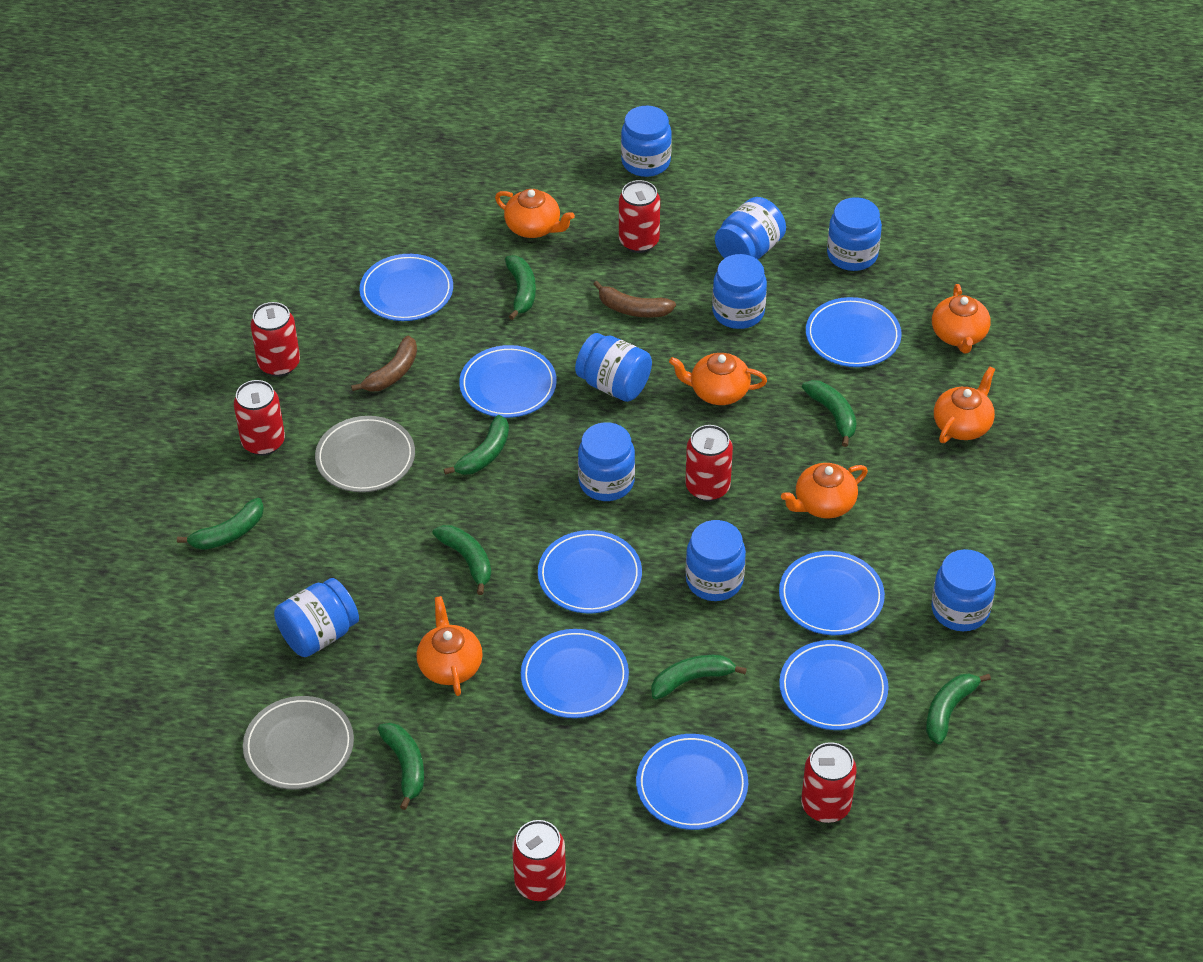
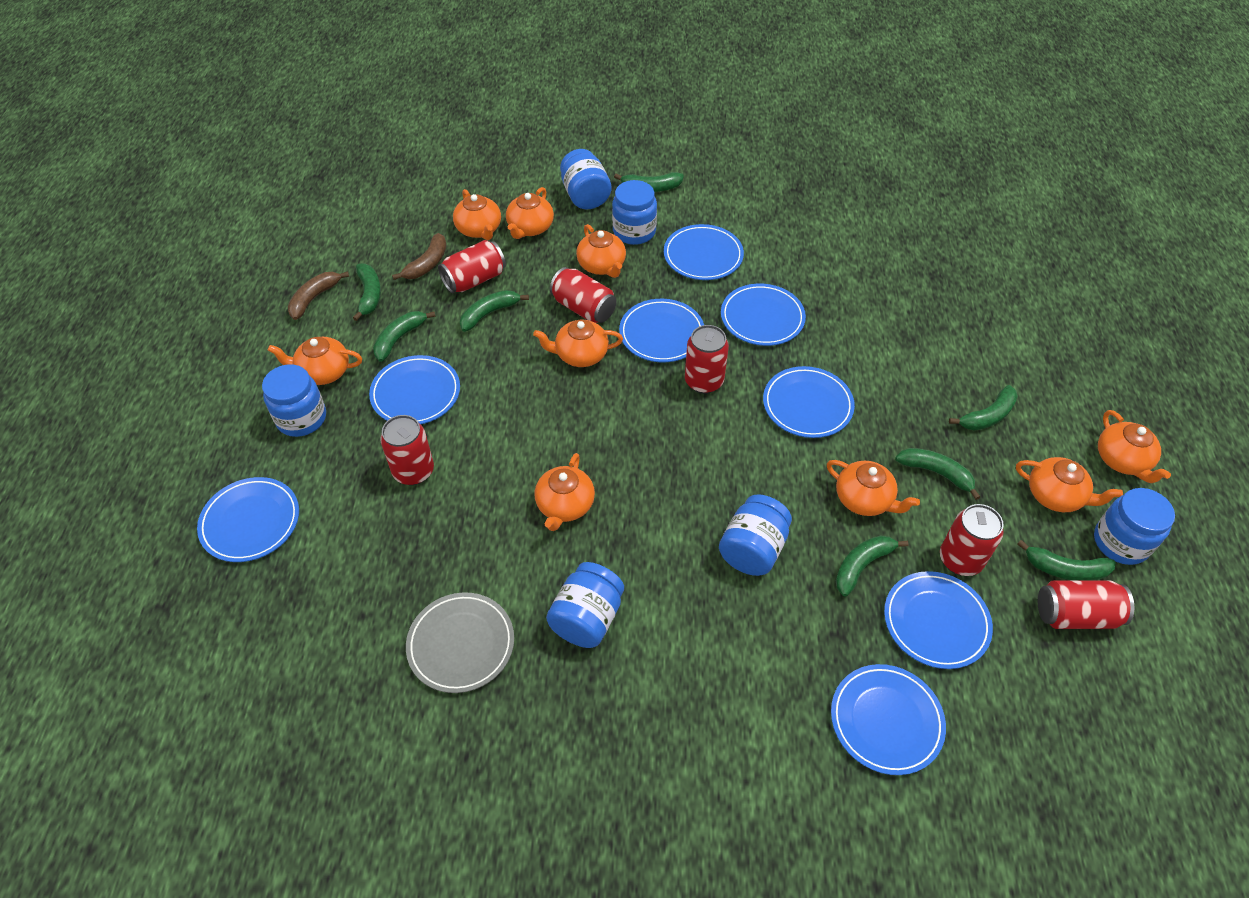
blue jar: 9 -> 6
grey plate: 2 -> 1
orange teapot: 6 -> 9

